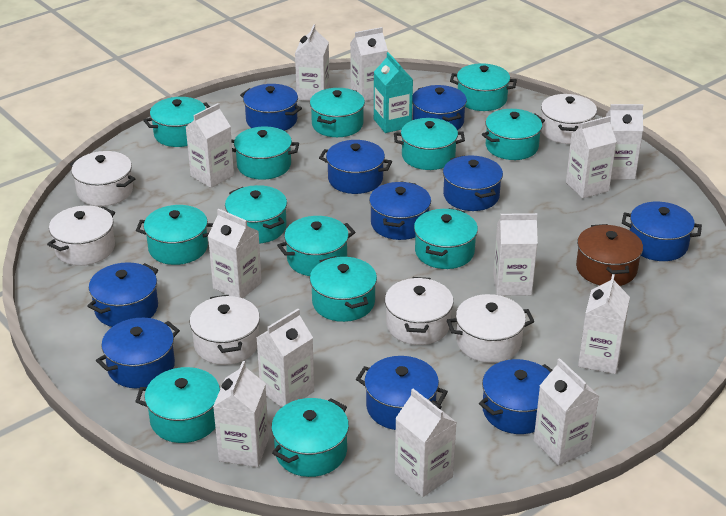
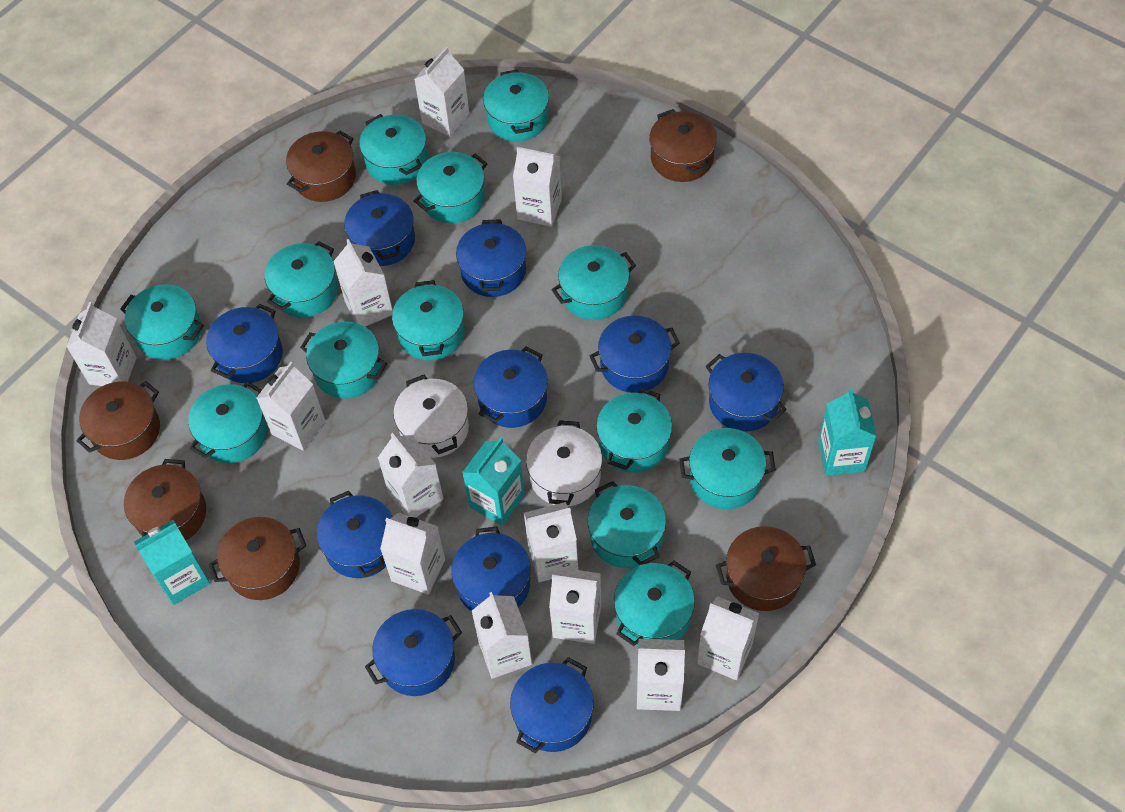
brown pot: 1 -> 6
turquoise carton: 1 -> 3
white pot: 6 -> 2

